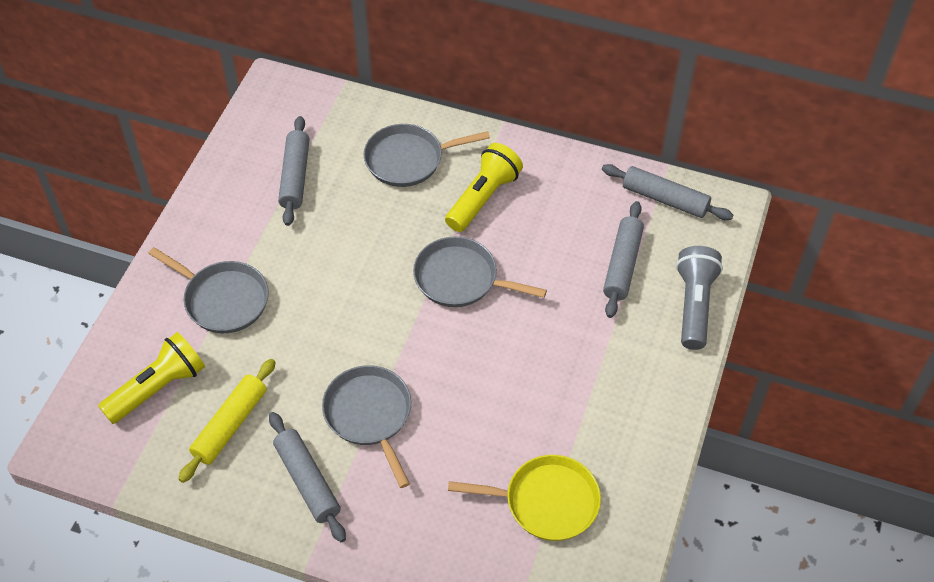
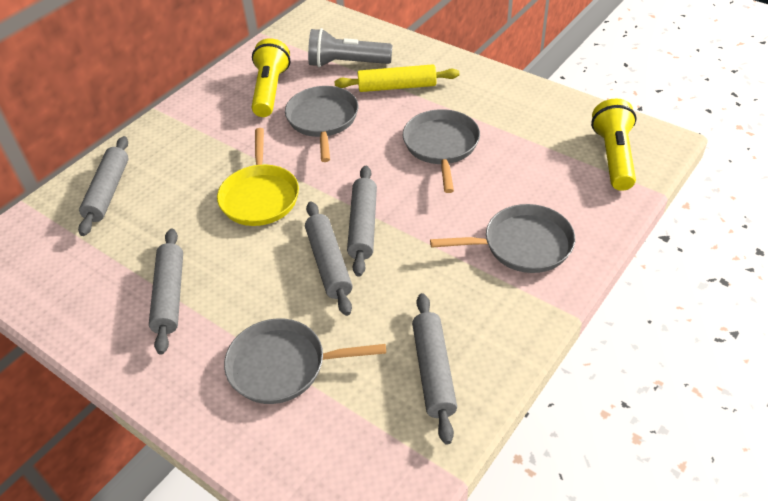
grey rolling pin: 4 -> 5

